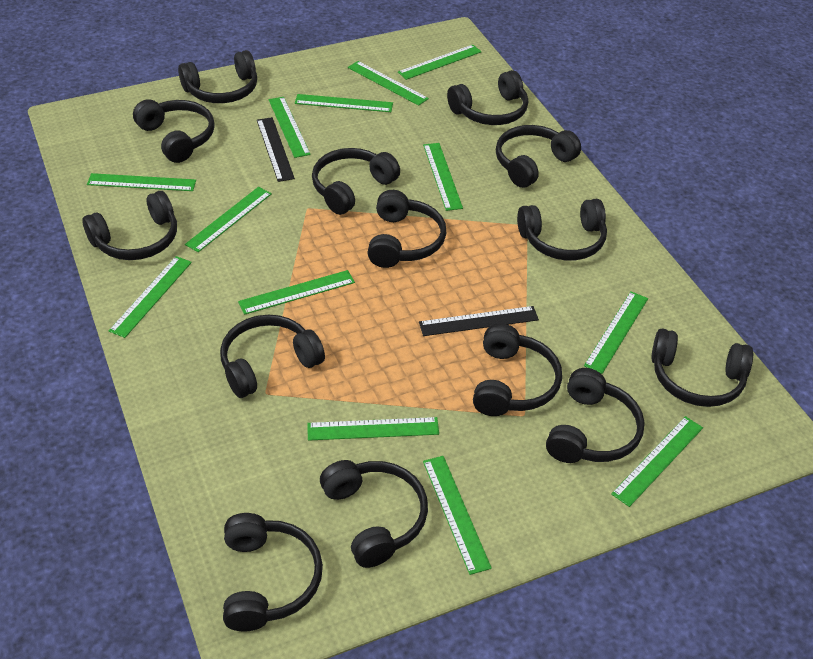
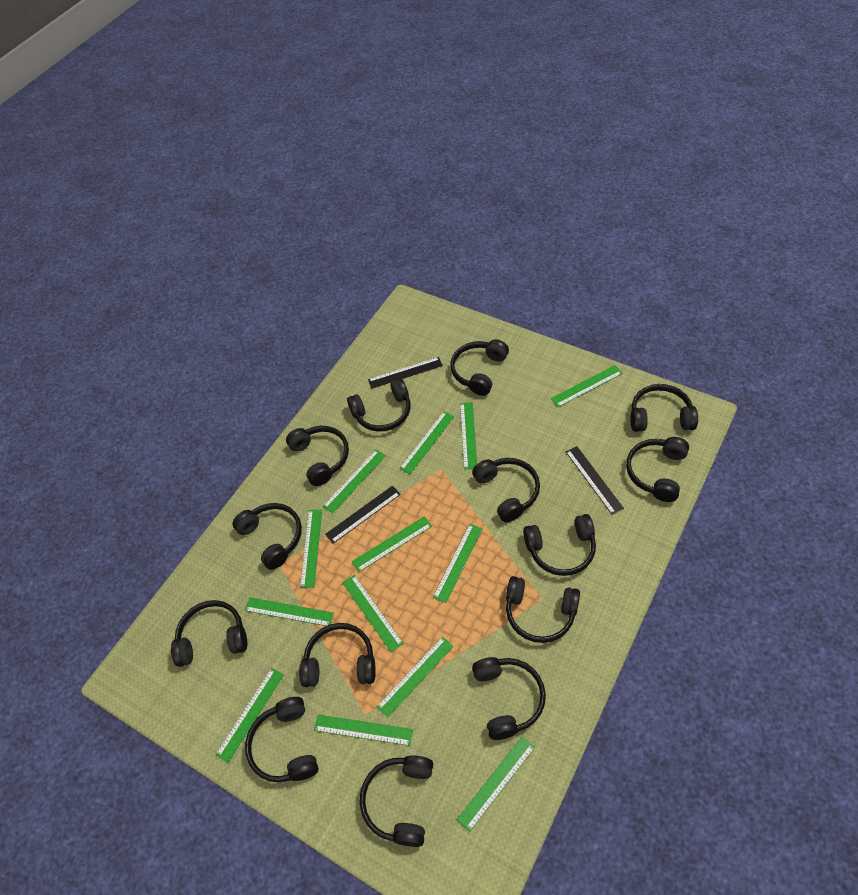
black ruler: 2 -> 3

